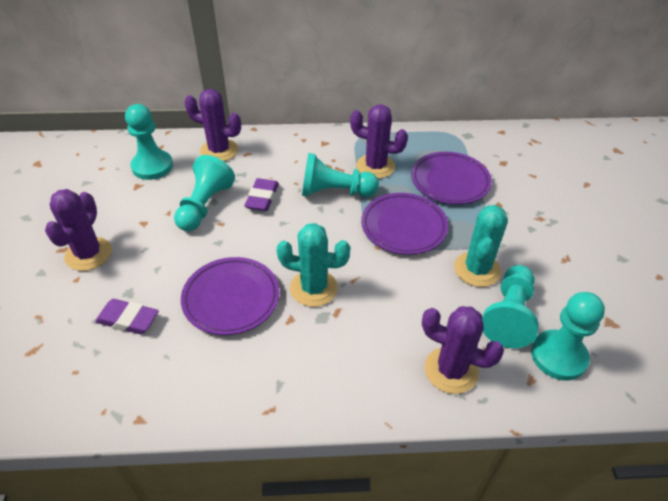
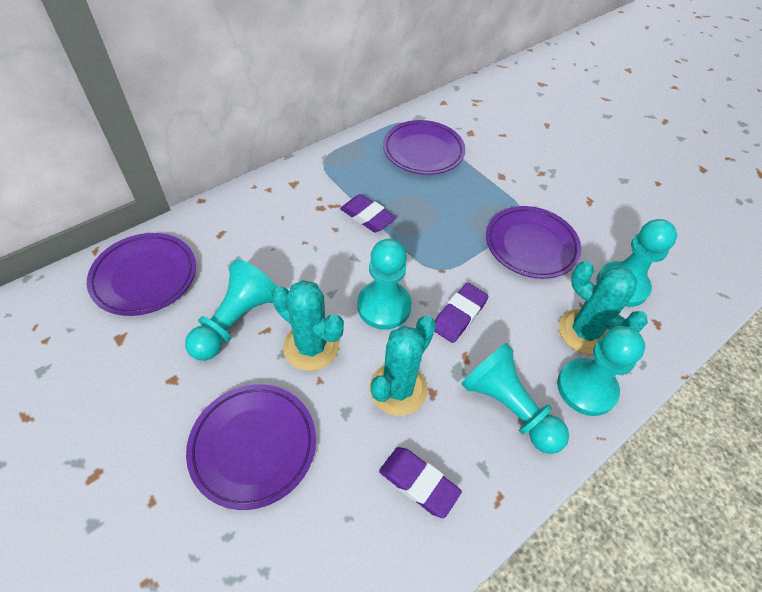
purple cactus: 4 -> 0
purple eraser: 2 -> 3
purple plate: 3 -> 4
turquoise cactus: 2 -> 3

